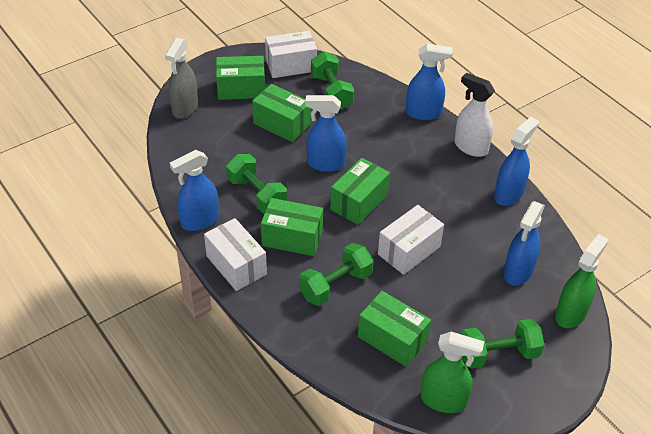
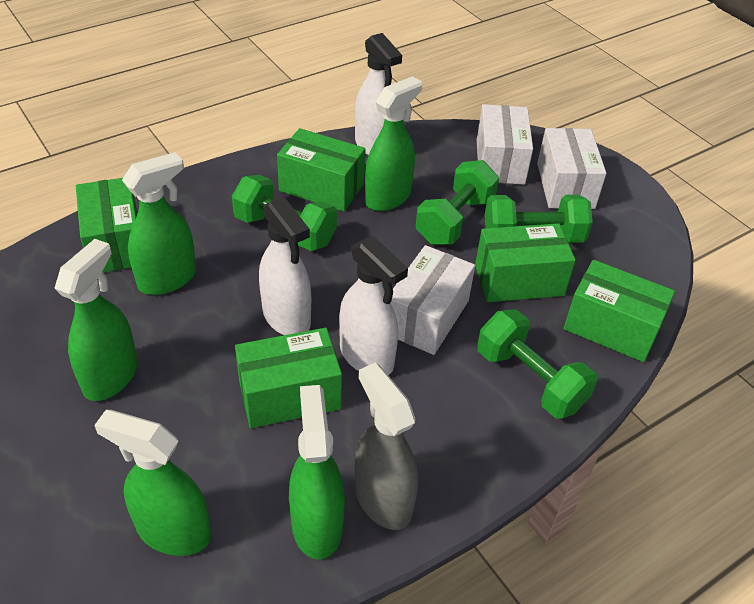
blue spray bottle: 5 -> 0
green spray bottle: 2 -> 5
white spray bottle: 1 -> 3

